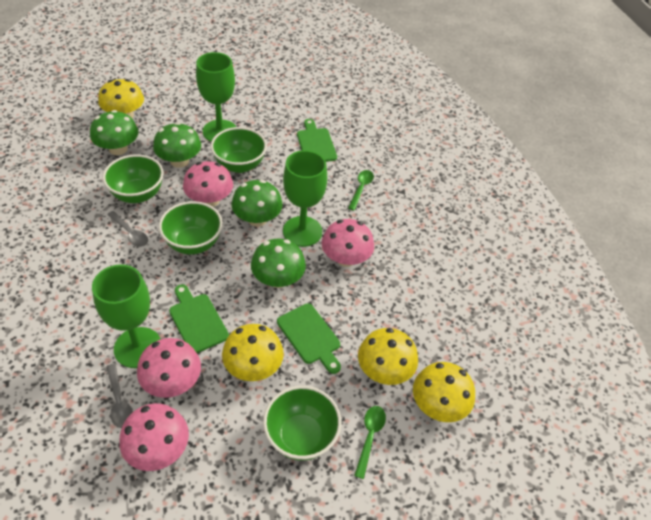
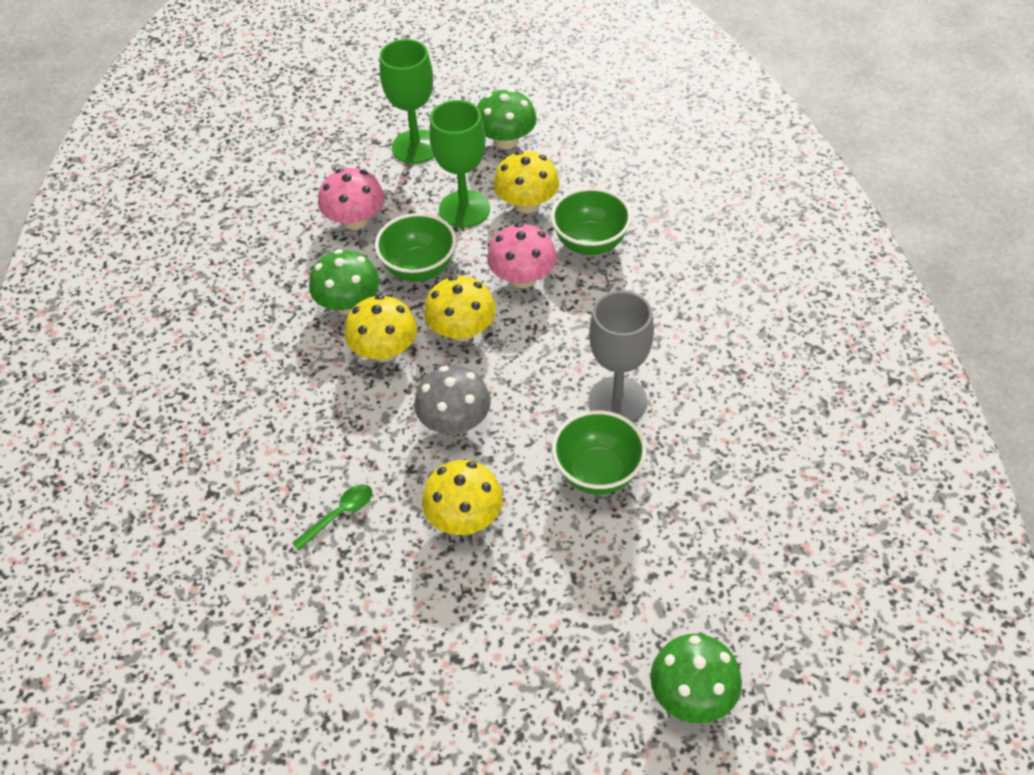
green bowl: 4 -> 3
green cutting board: 3 -> 0
green goblet: 3 -> 2
green mushroom: 4 -> 3
green spoon: 2 -> 1
grey goblet: 0 -> 1
grey mushroom: 0 -> 1
grey spoon: 2 -> 0
pink mushroom: 4 -> 2

